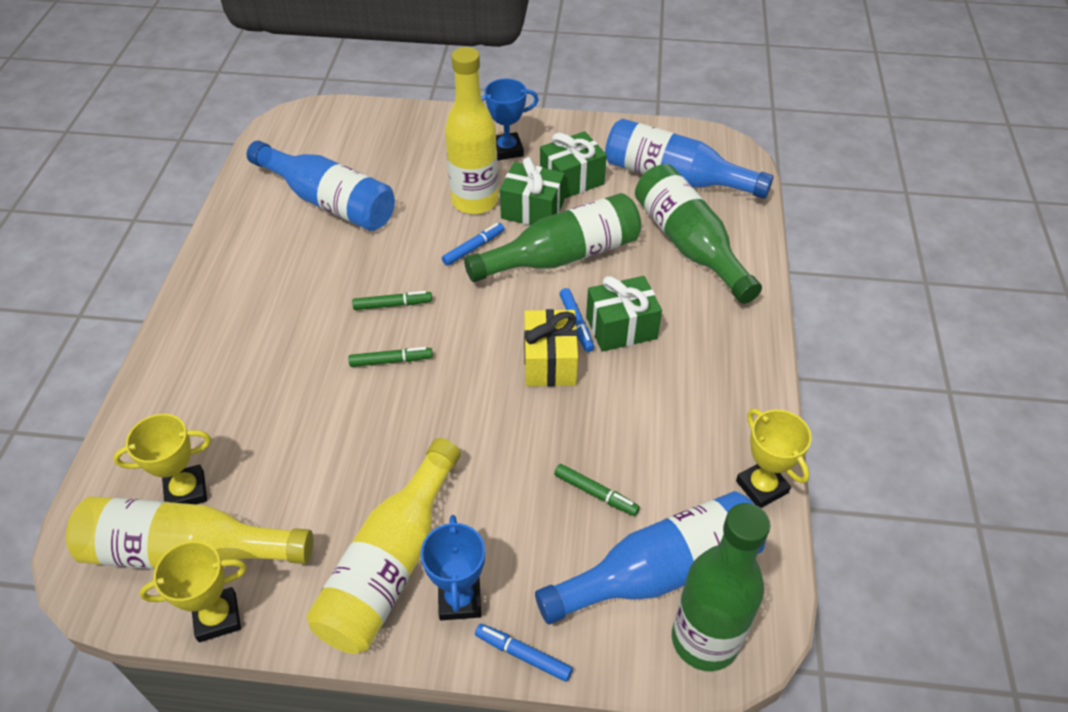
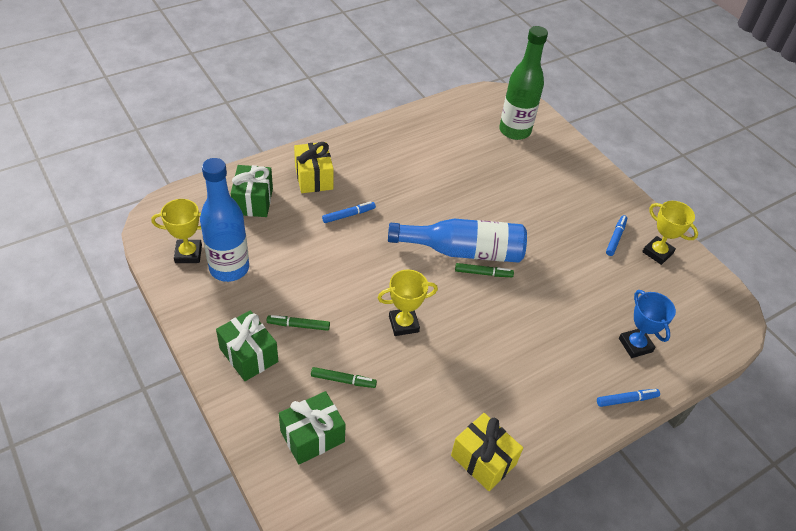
blue bottle: 3 -> 2
blue trophy: 2 -> 1
green bottle: 3 -> 1
yellow bottle: 3 -> 0
yellow gift: 1 -> 2

